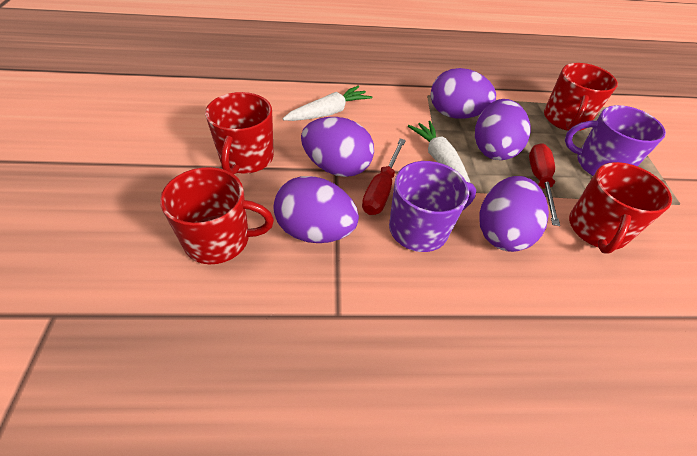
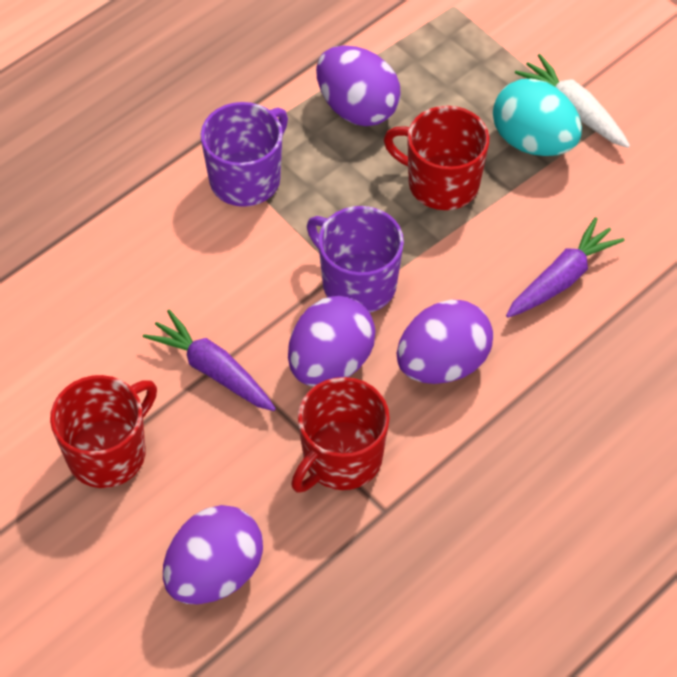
purple carrot: 0 -> 2
purple egg: 5 -> 4
red mug: 4 -> 3
red screwdriver: 2 -> 0
turquoise egg: 0 -> 1
white carrot: 2 -> 1

